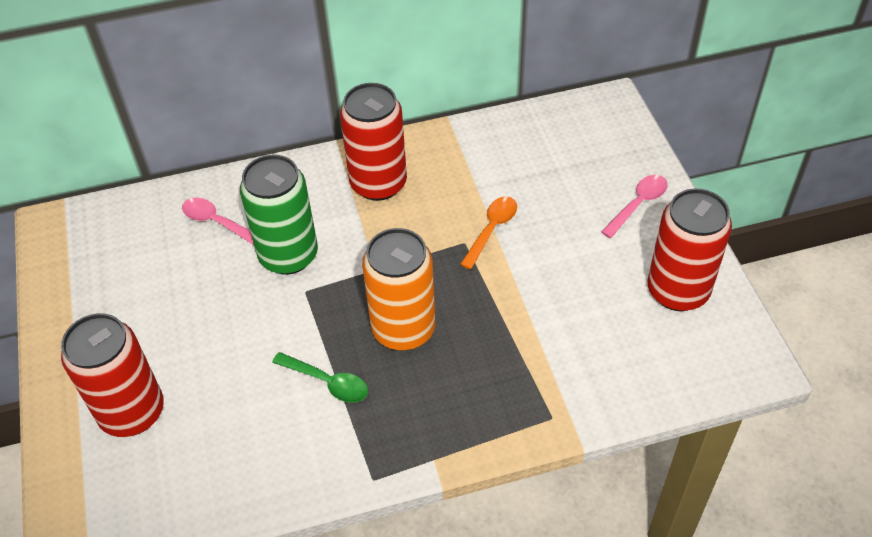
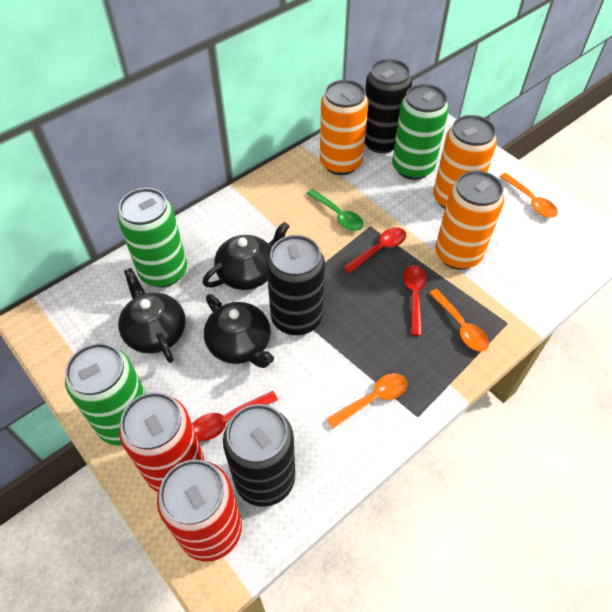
black can: 0 -> 3
black teapot: 0 -> 3
green can: 1 -> 3
orange can: 1 -> 3
orange spoon: 1 -> 3
pink spoon: 2 -> 0
red can: 3 -> 2
red spoon: 0 -> 3

